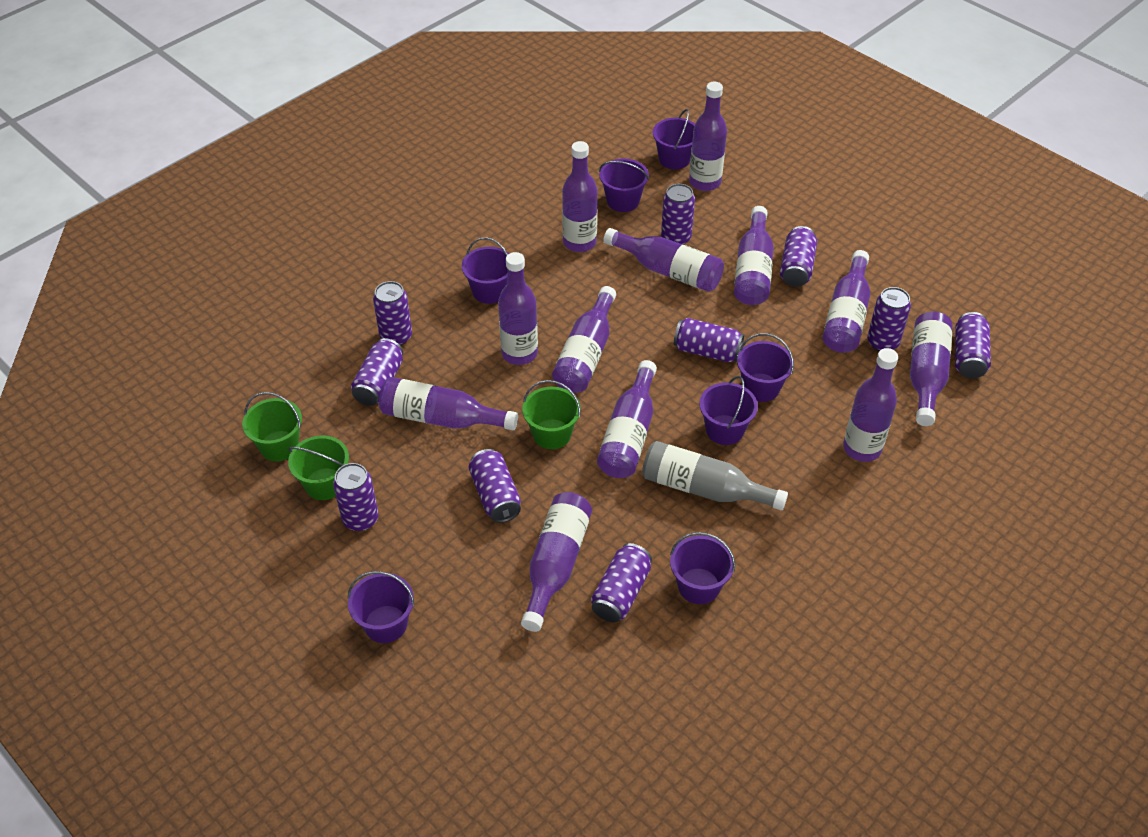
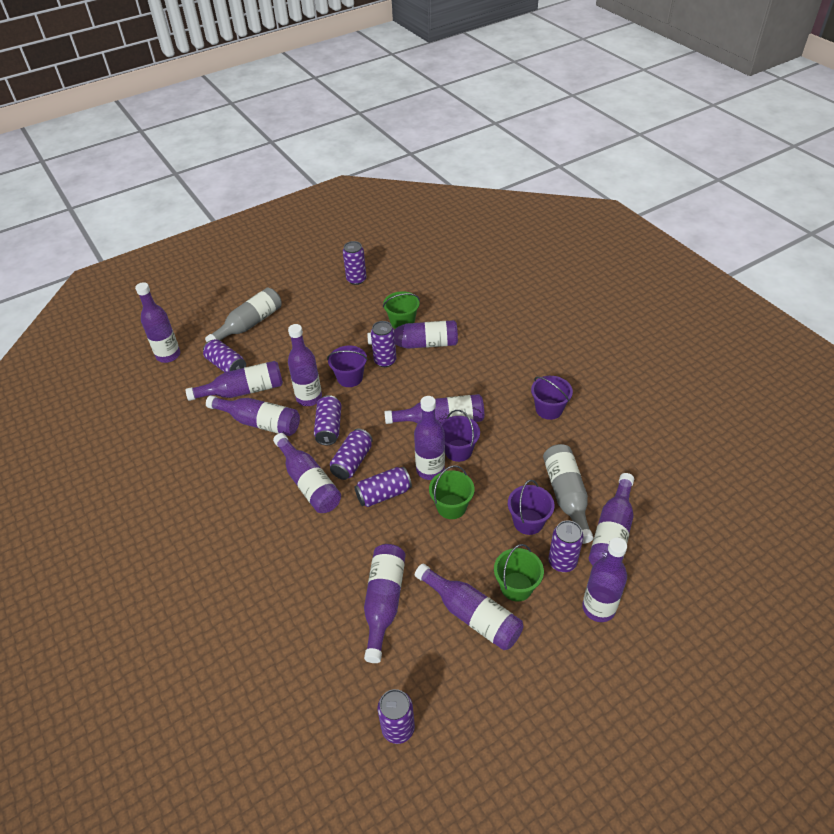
grey bottle: 1 -> 2
purple bucket: 7 -> 4
purple can: 10 -> 8

